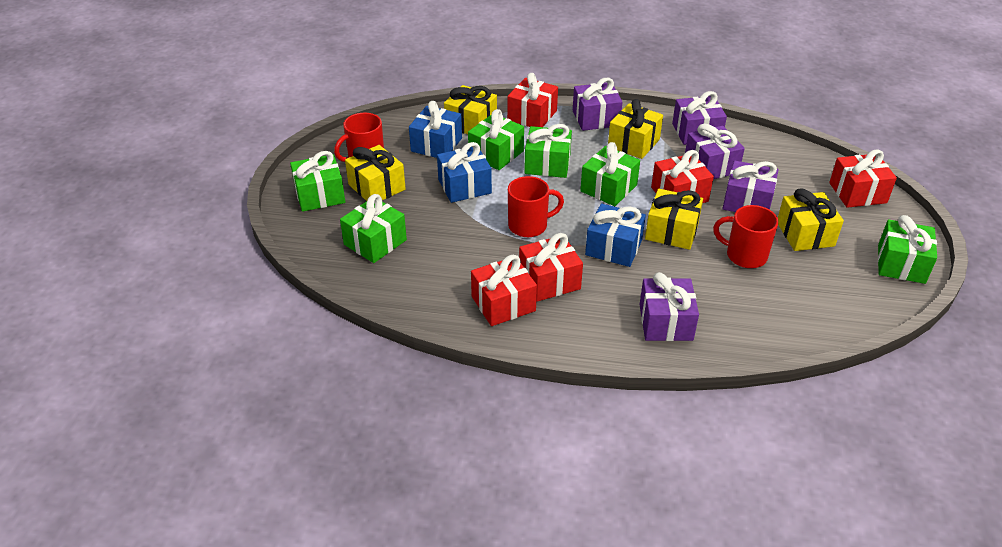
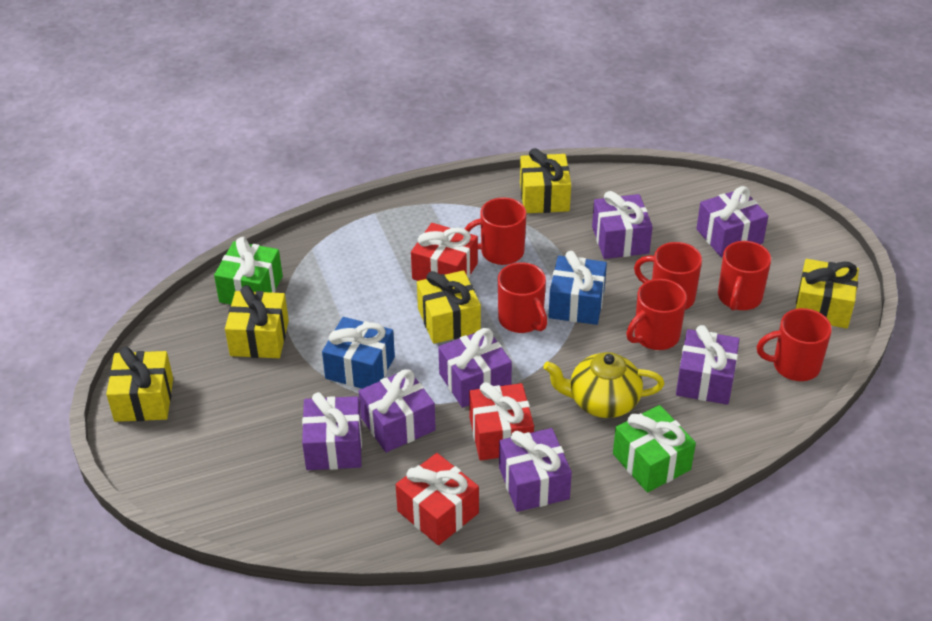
blue gift: 3 -> 2
green gift: 6 -> 2
purple gift: 5 -> 7
red gift: 5 -> 3
red mug: 3 -> 6
yellow teapot: 0 -> 1

